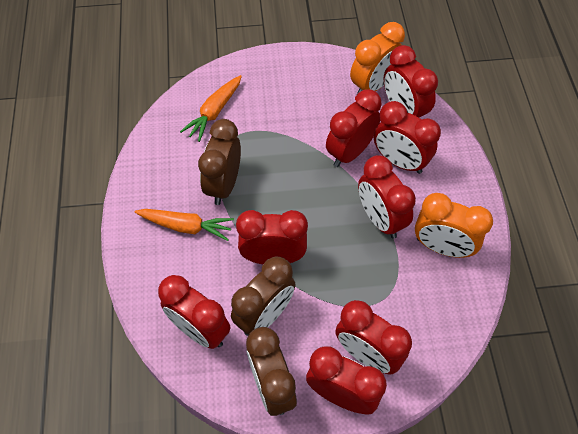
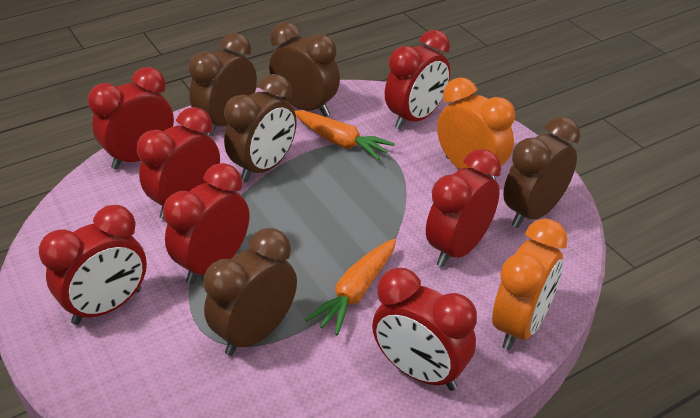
brown clock: 3 -> 5
red clock: 8 -> 7

